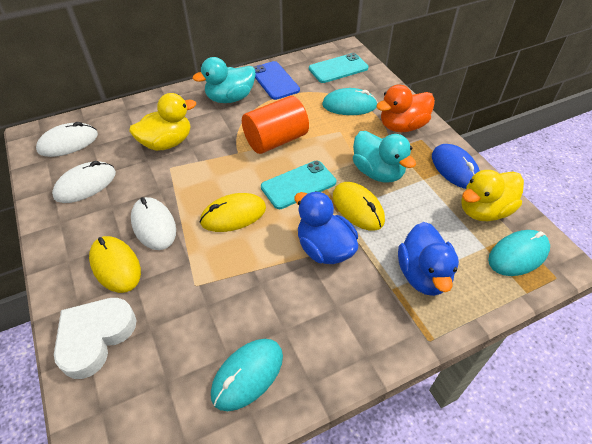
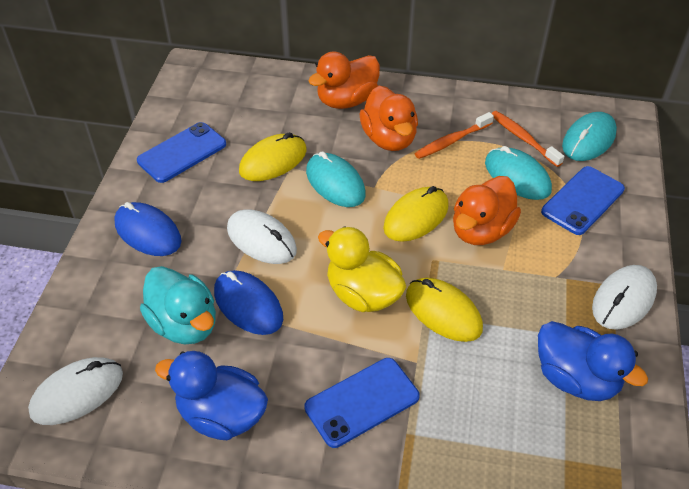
blue mouse: 1 -> 2
blue phone: 1 -> 3
orange cylinder: 1 -> 0
orange duck: 1 -> 3
orange toothbrush: 0 -> 2
turquoise duck: 2 -> 1
turquoise phone: 2 -> 0
white heart: 1 -> 0
yellow duck: 2 -> 1

